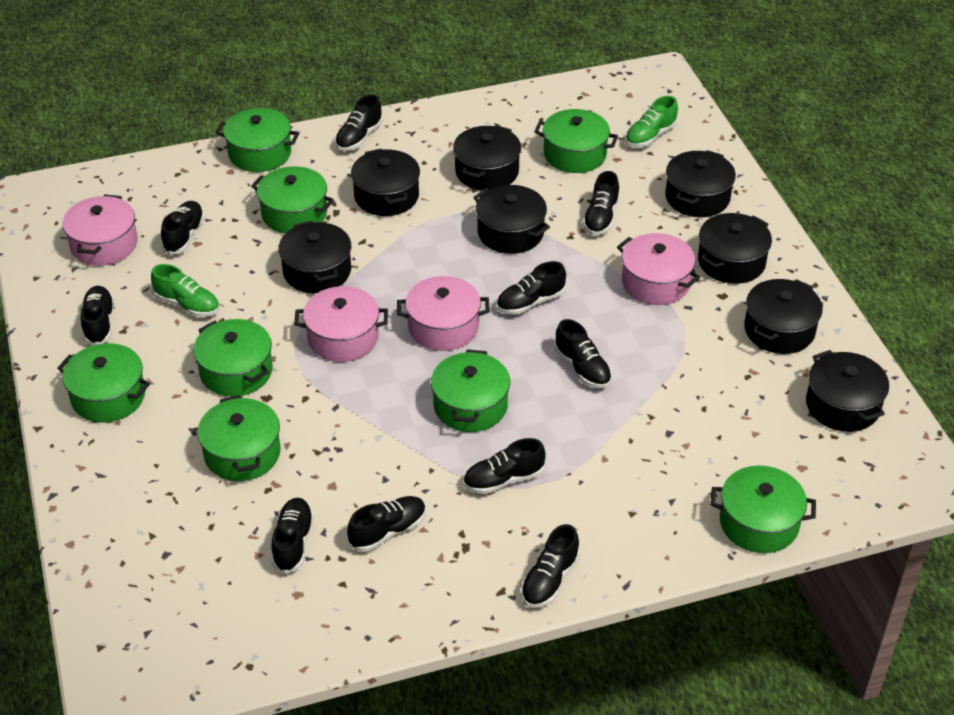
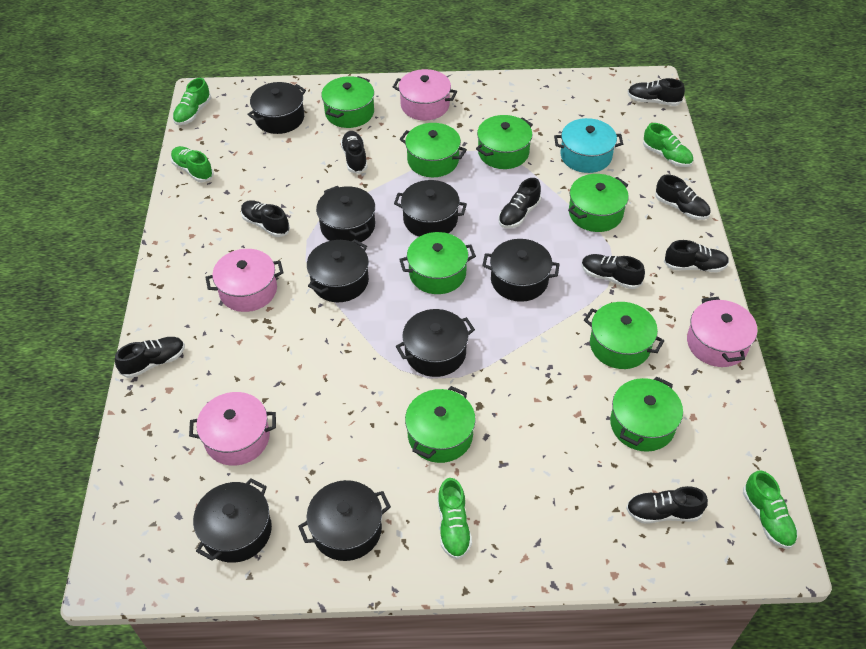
black shoe: 10 -> 9
green shoe: 2 -> 5
turquoise pot: 0 -> 1

